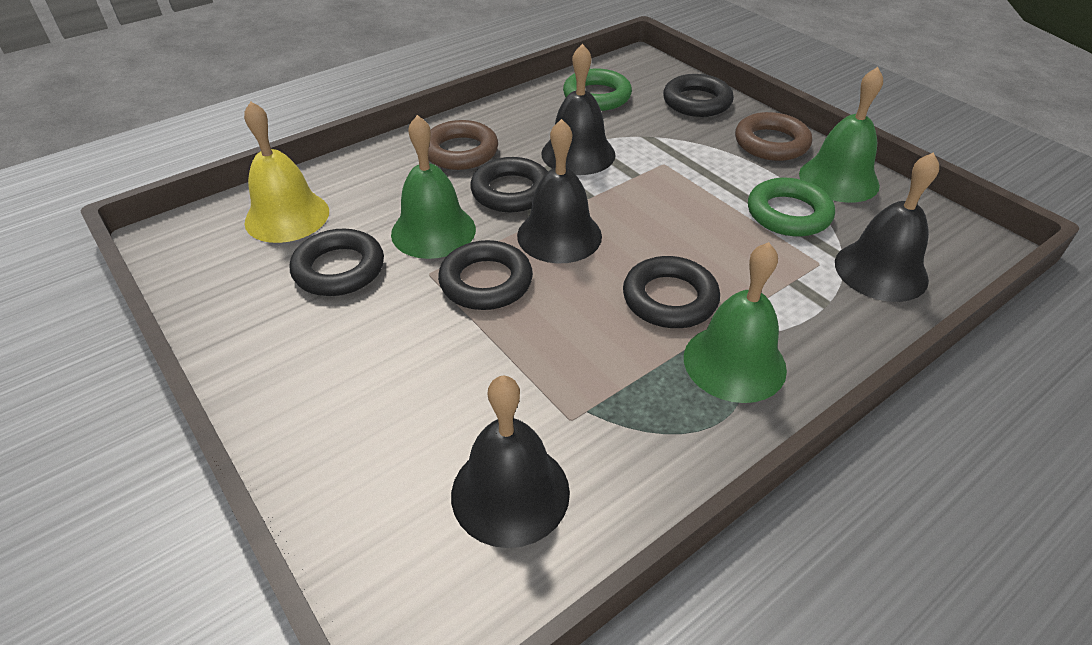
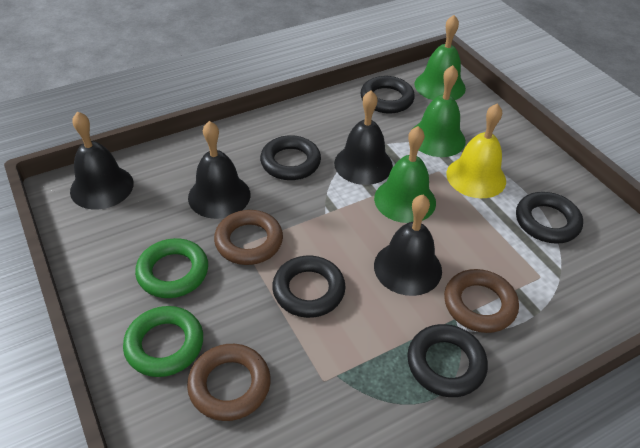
brown ring: 2 -> 3

